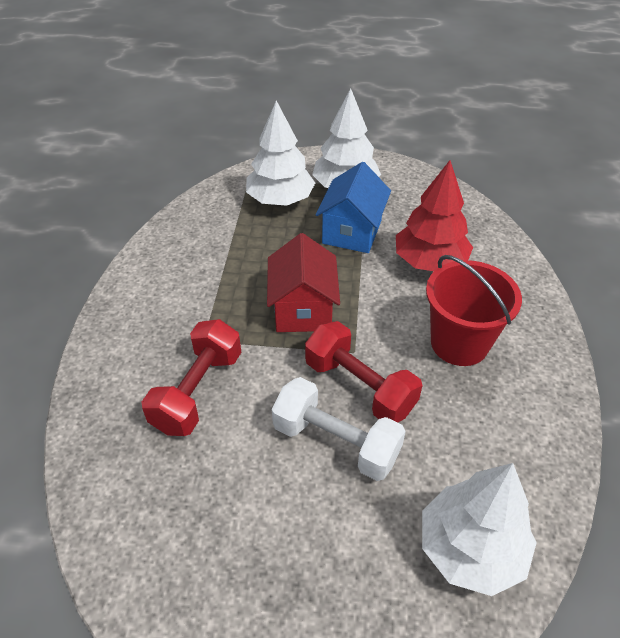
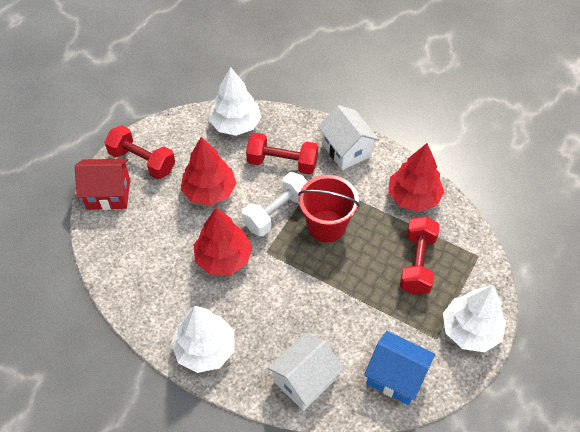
red dumbbell: 2 -> 3
red tree: 1 -> 3
white house: 0 -> 2

